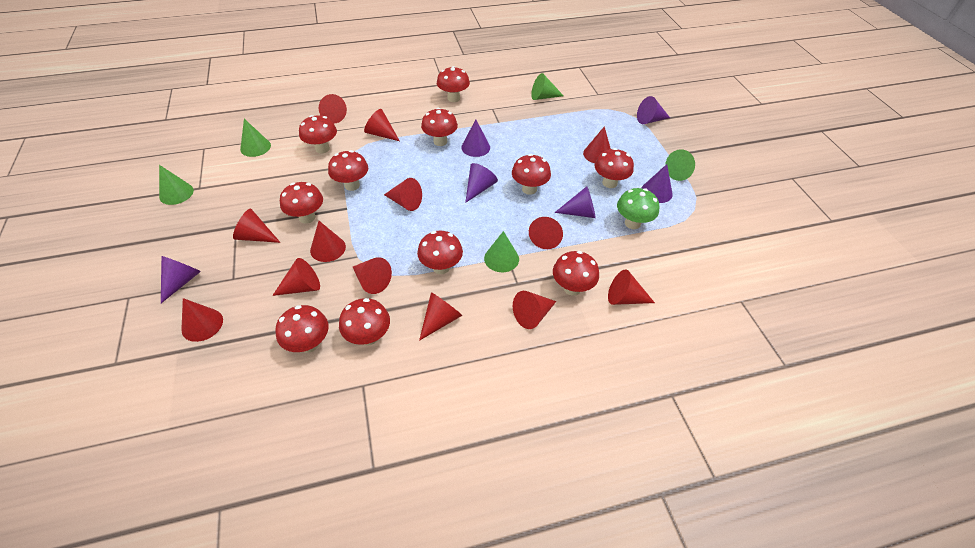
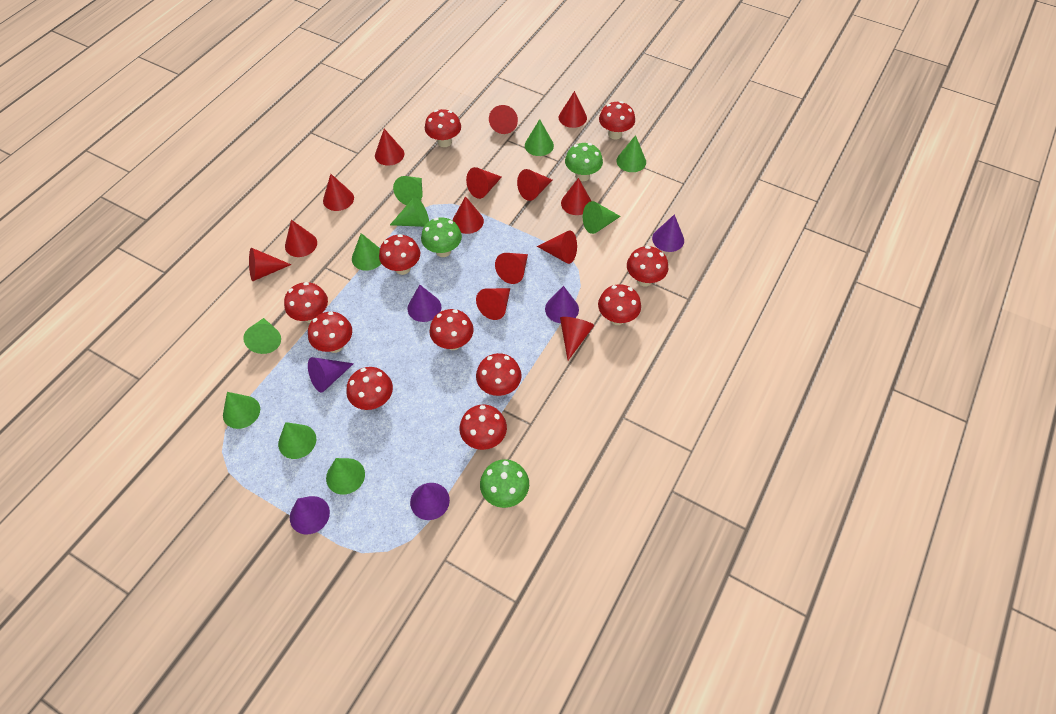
green cone: 5 -> 10
green mushroom: 1 -> 3
red cone: 13 -> 14

